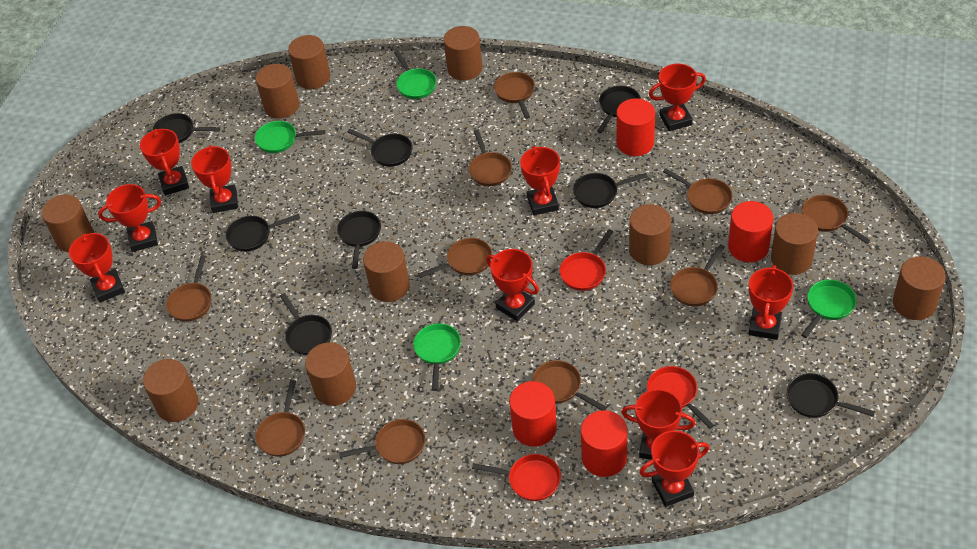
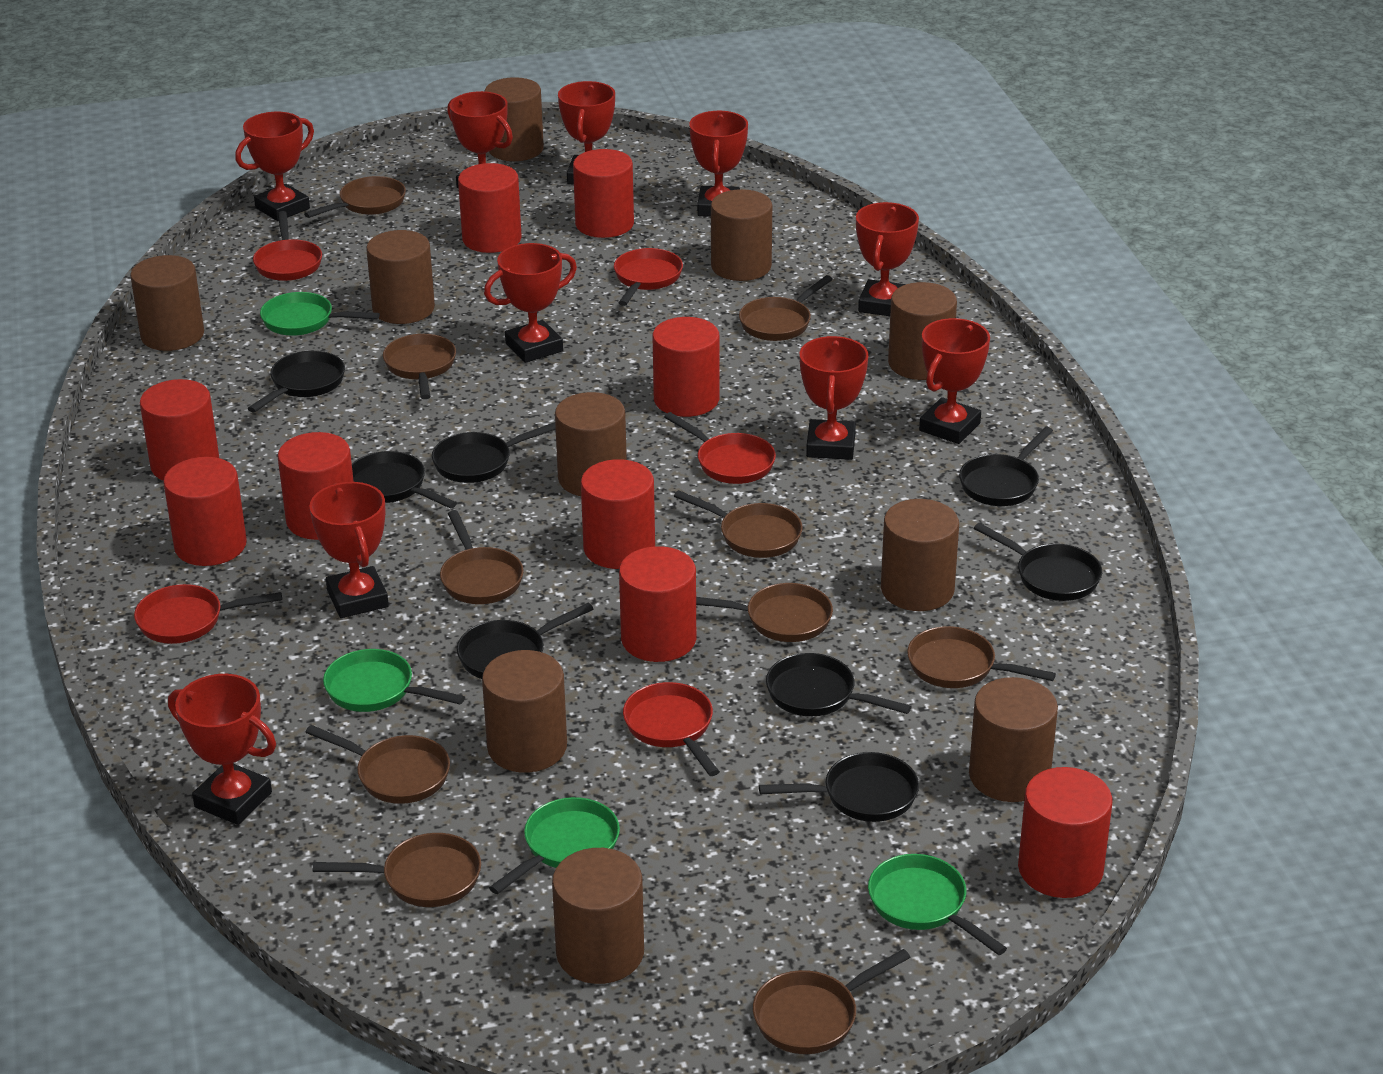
red cylinder: 4 -> 9
red pan: 3 -> 5

